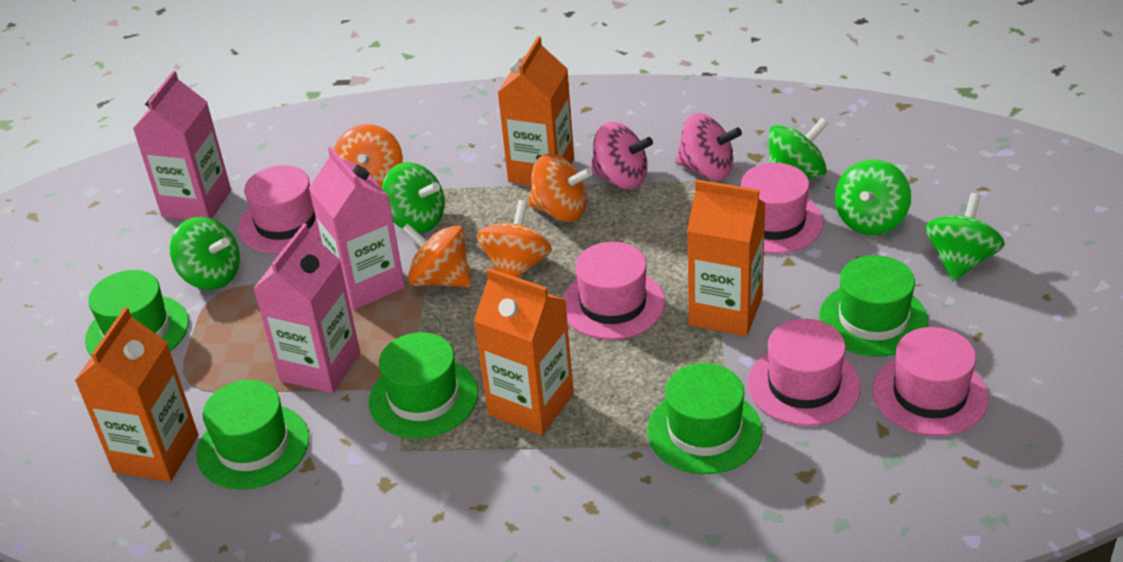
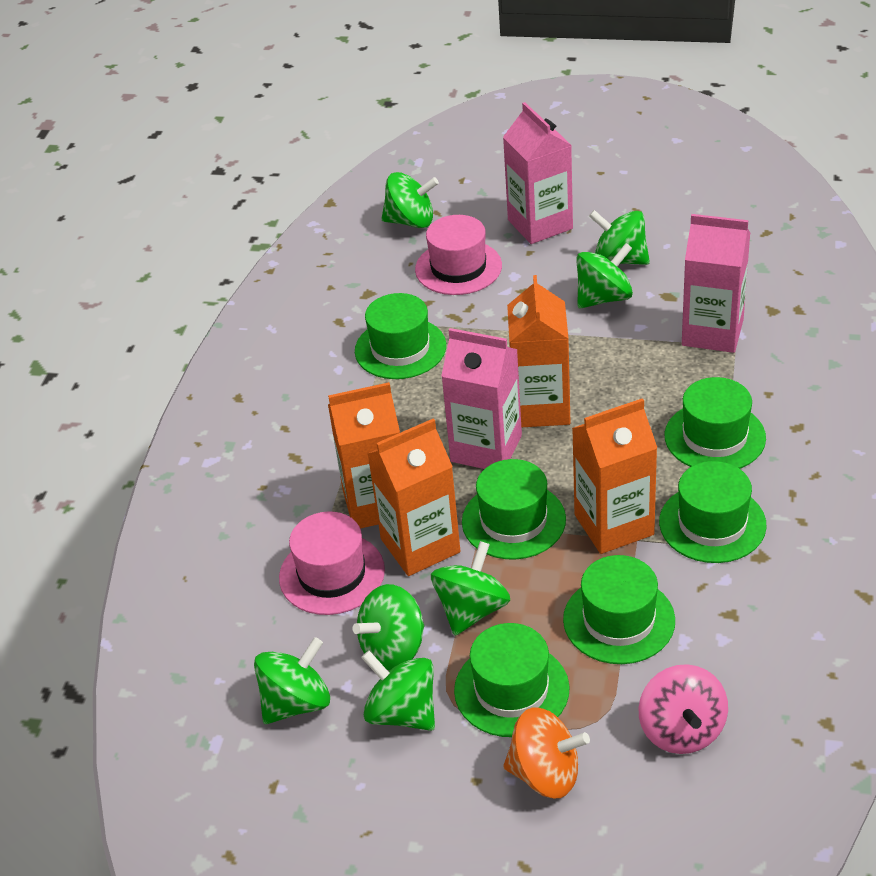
green hat: 5 -> 6
green spinning top: 5 -> 7
orange spinning top: 4 -> 1
pink hat: 5 -> 2
pink spinning top: 2 -> 1

